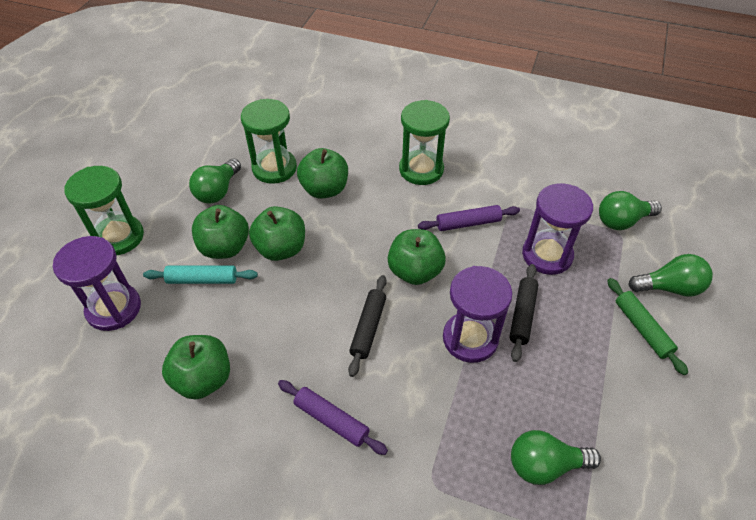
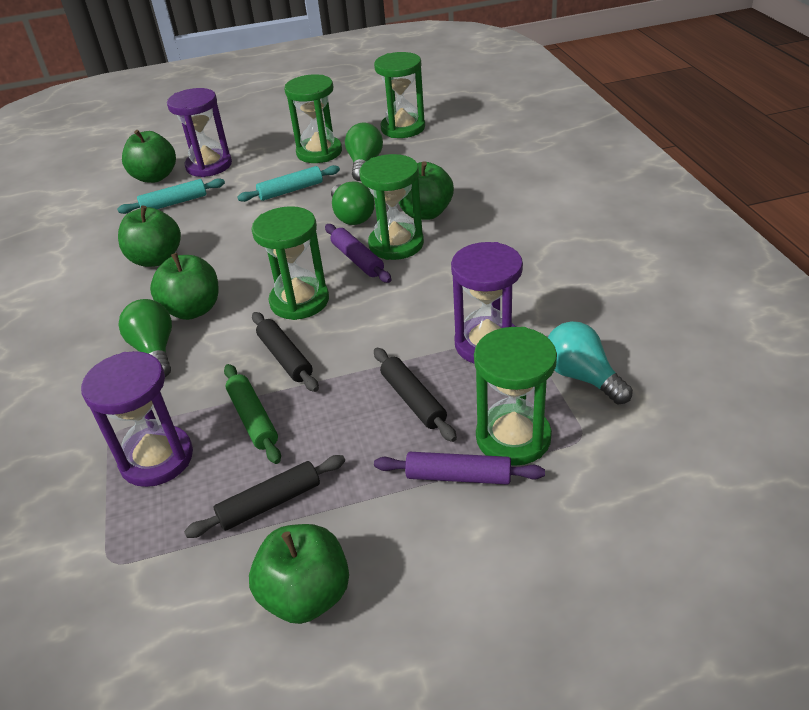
black rolling pin: 2 -> 3
green hourglass: 3 -> 5
green light bulb: 4 -> 3
turquoise light bulb: 0 -> 1
turquoise rolling pin: 1 -> 2

